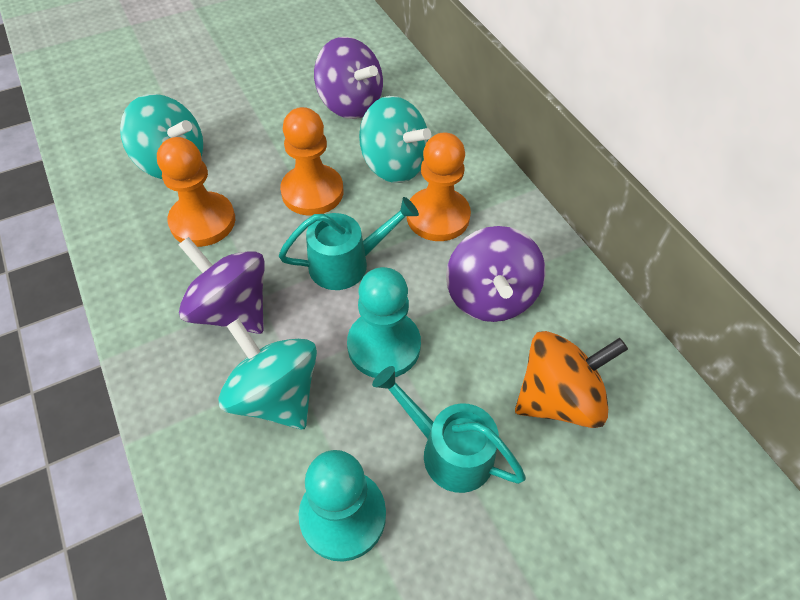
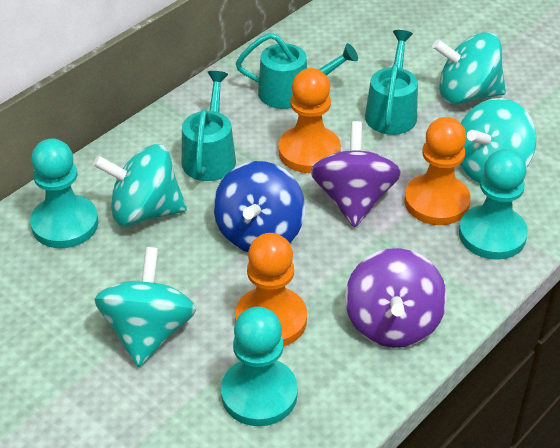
blue spinning top: 0 -> 1
orange spinning top: 1 -> 0
purple spinning top: 3 -> 2
turquoise pawn: 2 -> 3
turquoise spinning top: 3 -> 4
turquoise watering can: 2 -> 3

